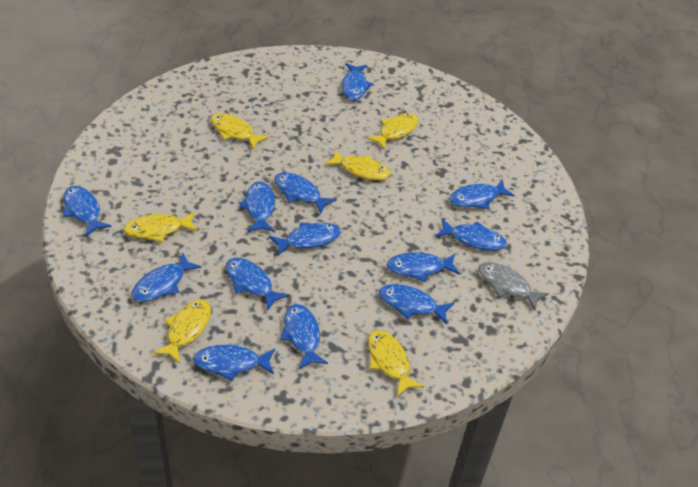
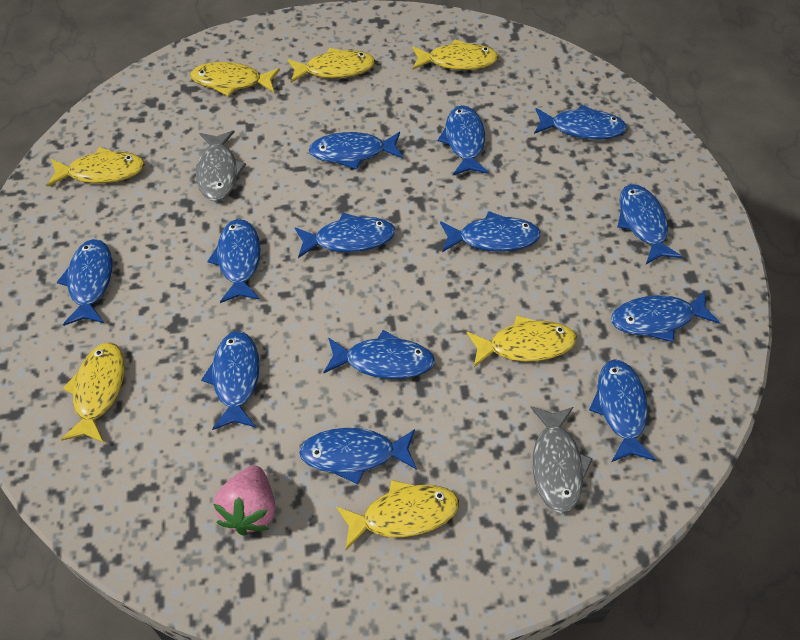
grey fish: 1 -> 2
pink strawberry: 0 -> 1
yellow fish: 6 -> 7

